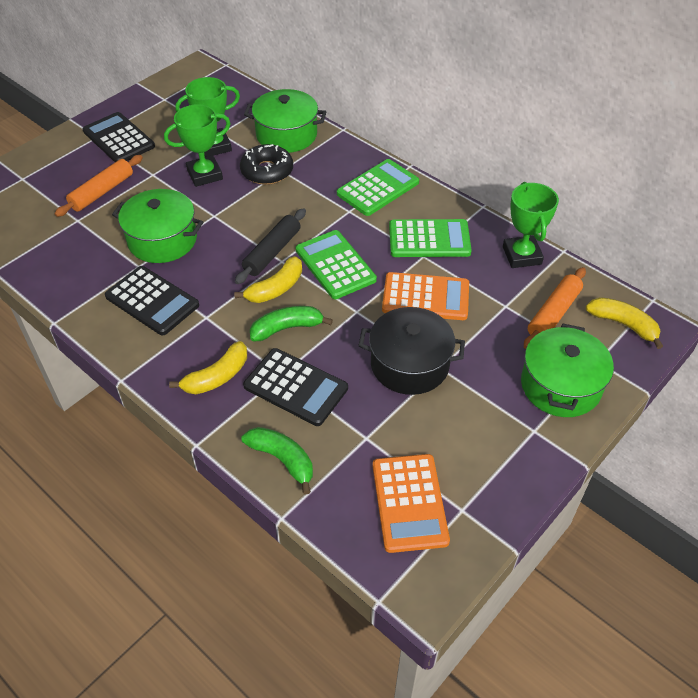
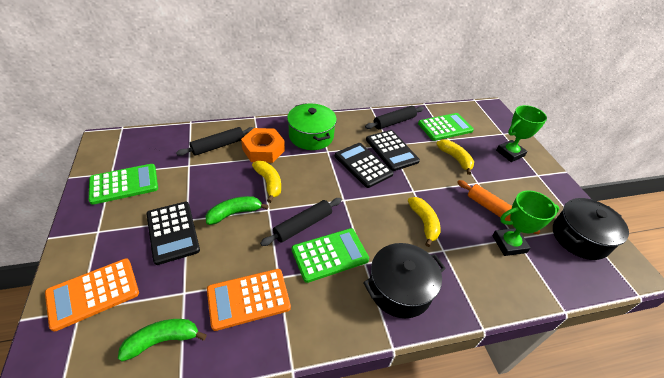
black donut: 1 -> 0
black pot: 1 -> 2
black rolling pin: 1 -> 3
green pot: 3 -> 1
green trophy: 3 -> 2
orange nut: 0 -> 1
orange rolling pin: 2 -> 1

